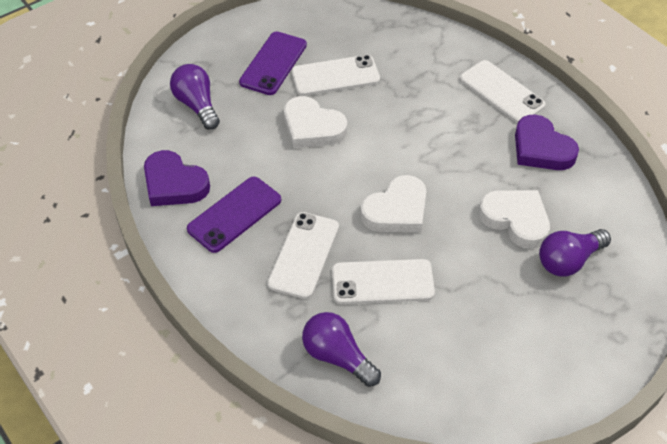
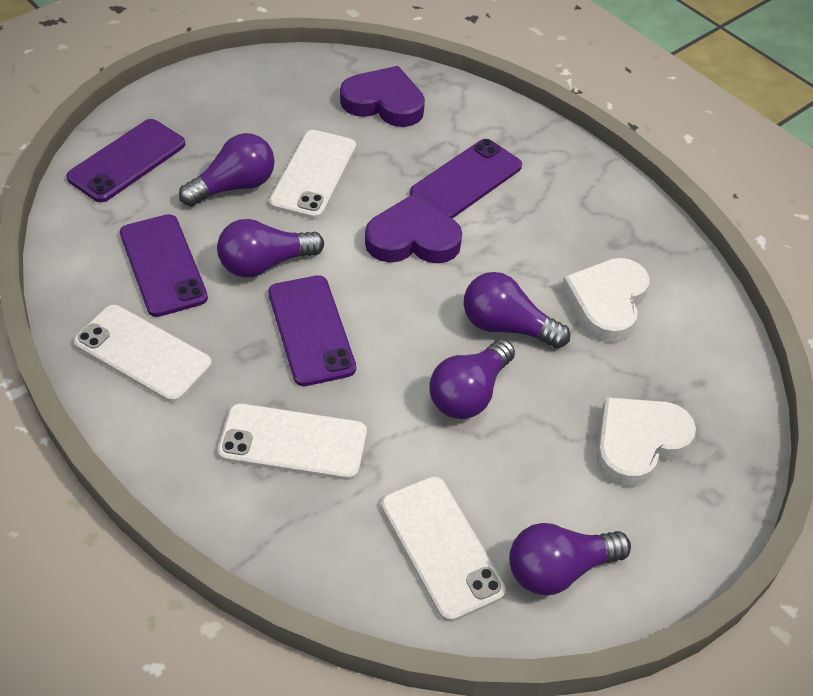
purple light bulb: 3 -> 5
purple phone: 2 -> 4
white heart: 3 -> 2

